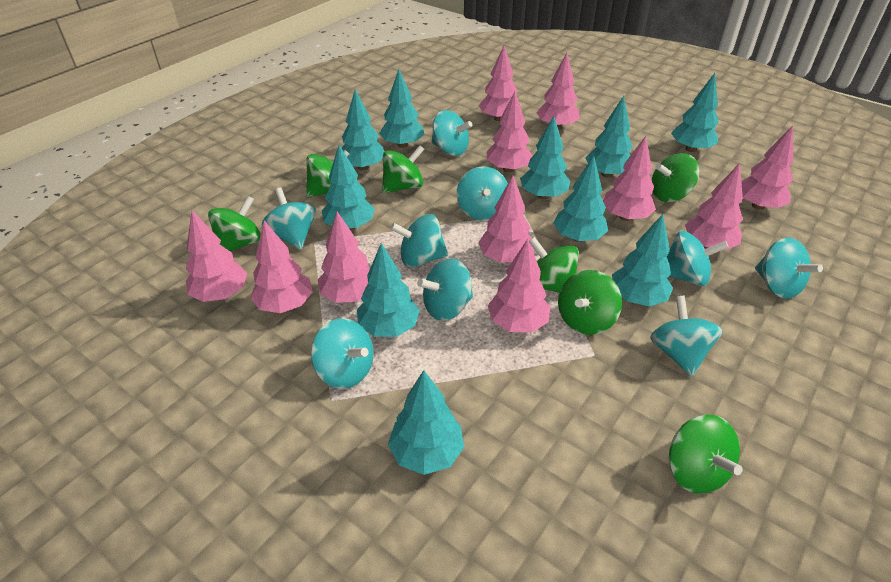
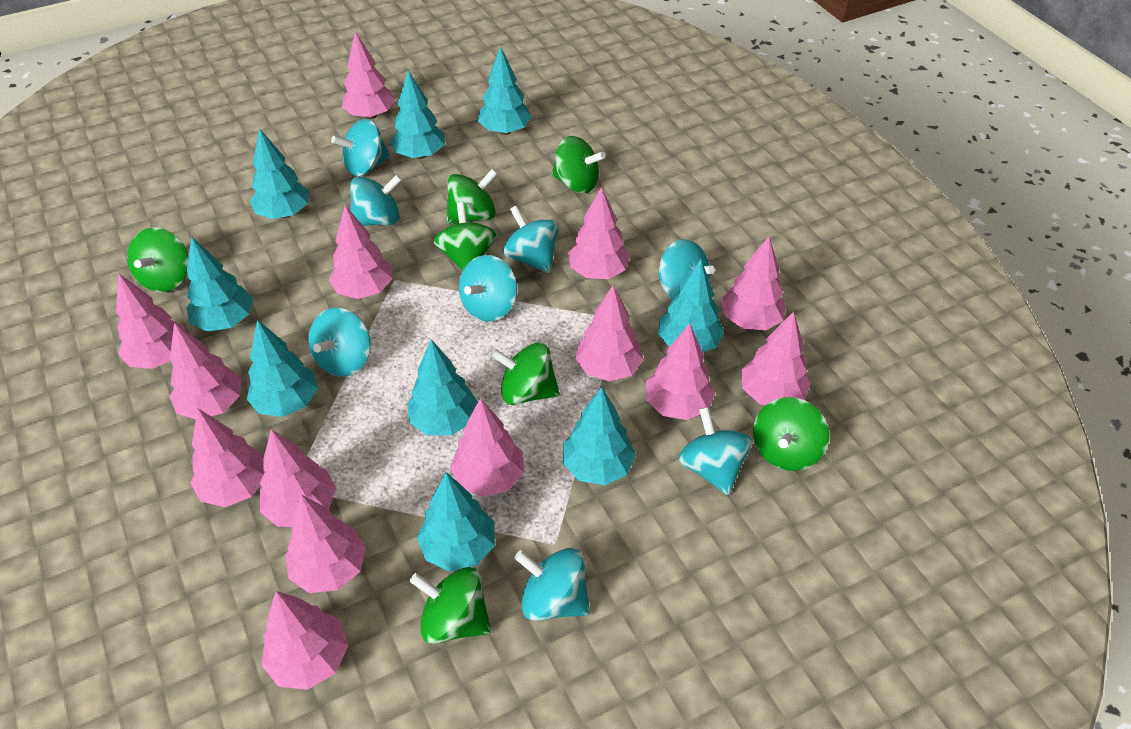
pink tree: 11 -> 14
turquoise spinning top: 9 -> 8
turquoise tree: 10 -> 9

